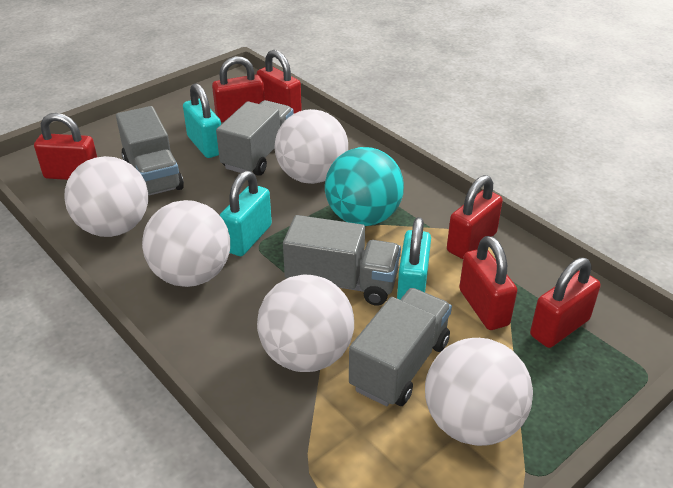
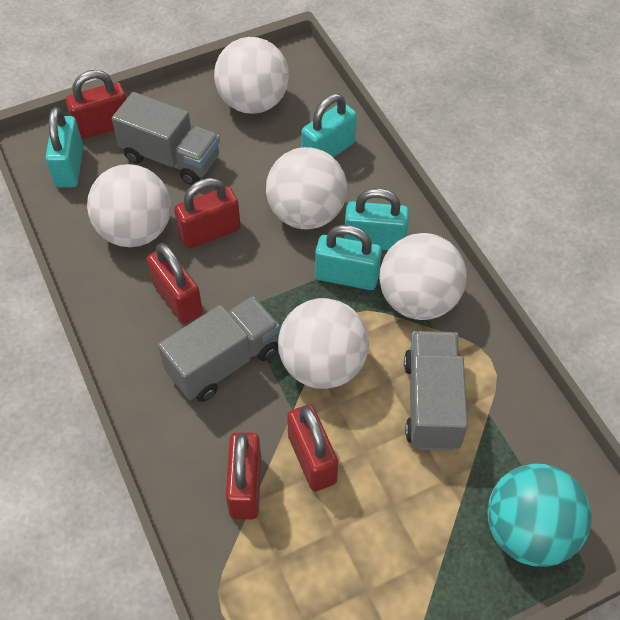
grey truck: 4 -> 3
red padlock: 6 -> 5
turquoise padlock: 3 -> 4

